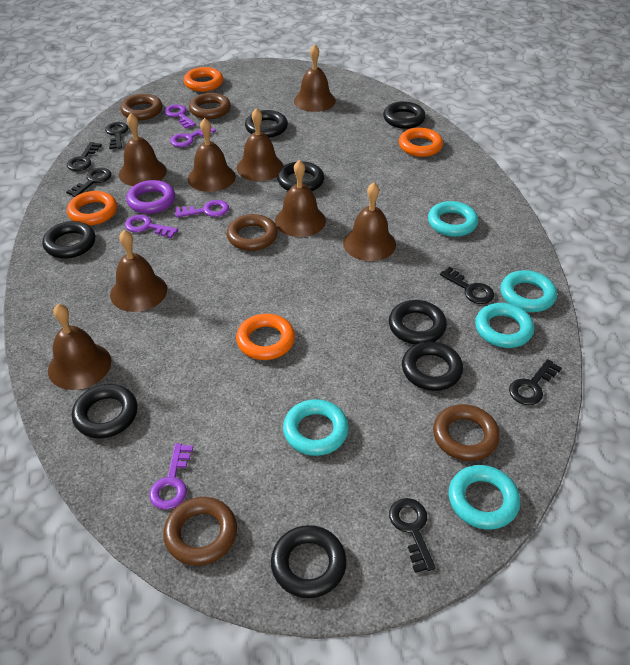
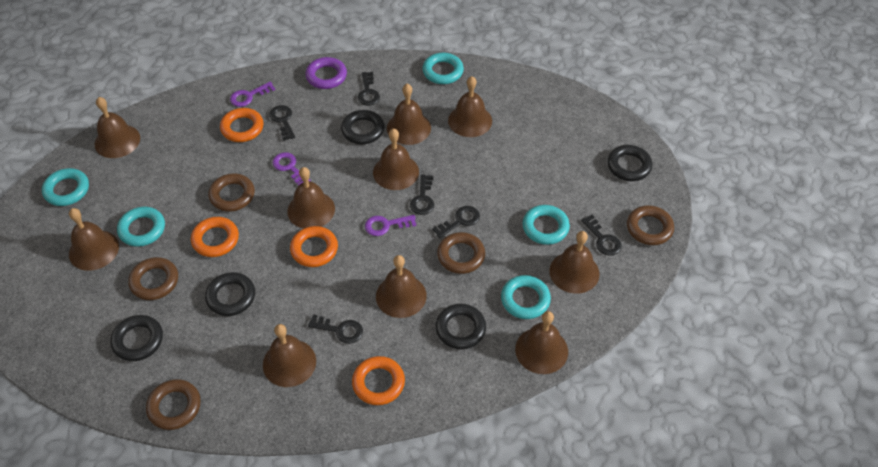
black ring: 8 -> 5
brown bell: 8 -> 10
purple key: 5 -> 3

